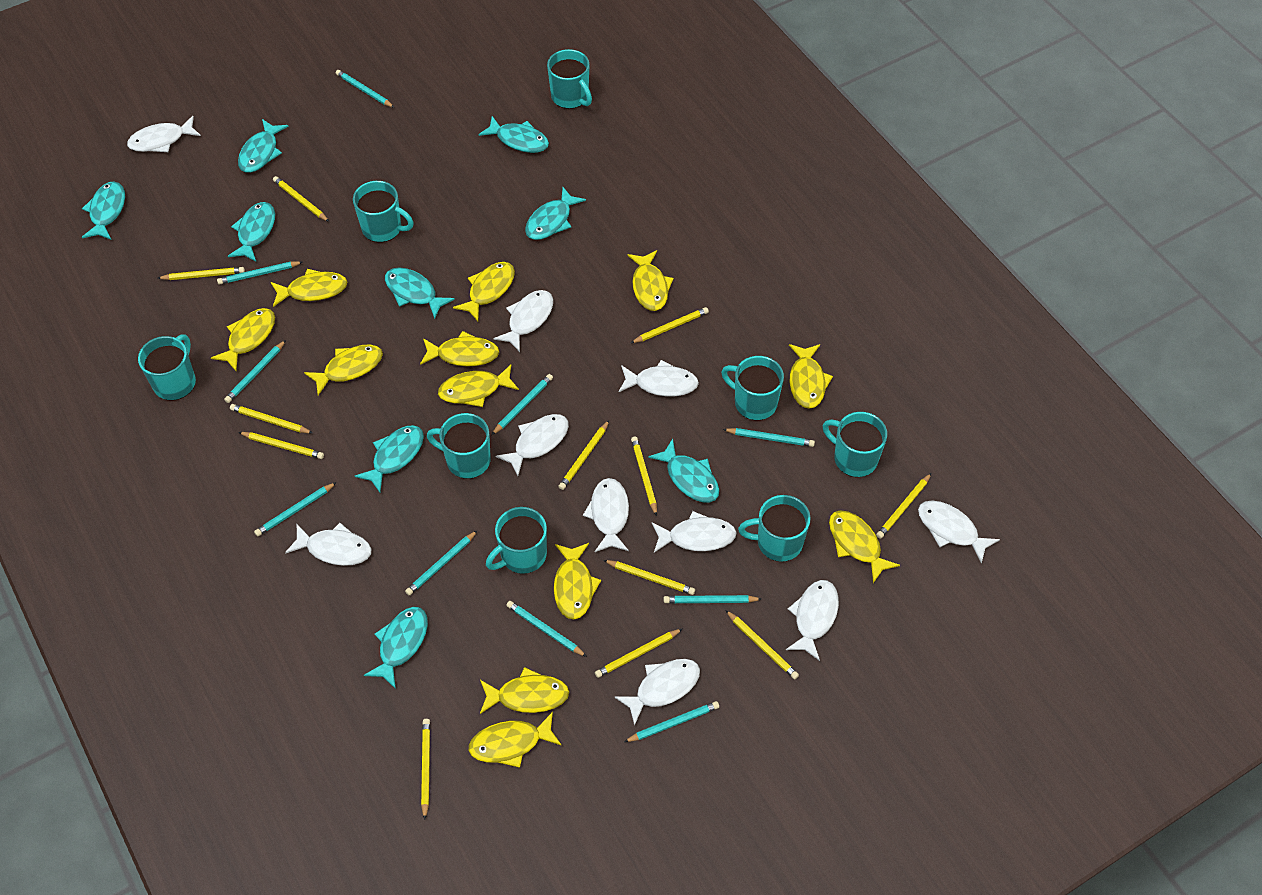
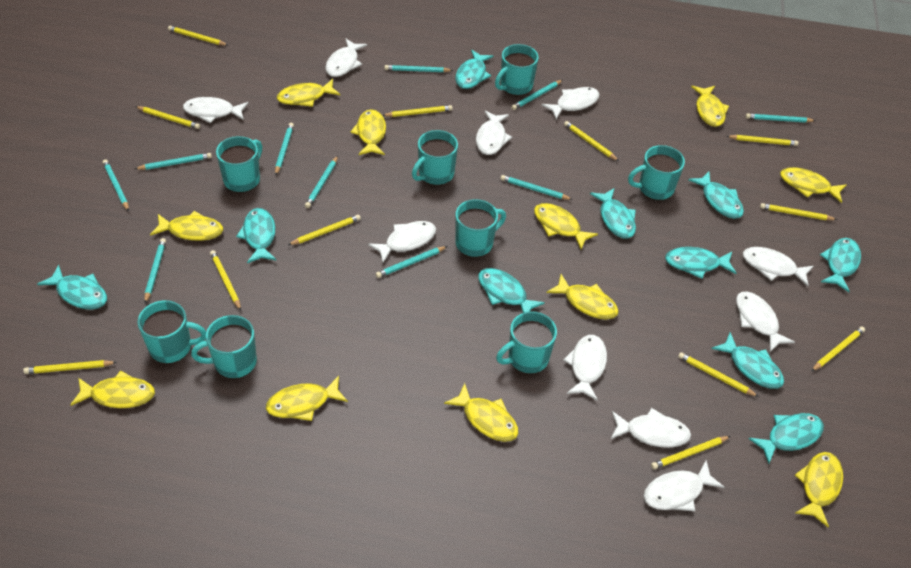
turquoise fish: 9 -> 10
yellow fish: 12 -> 11

